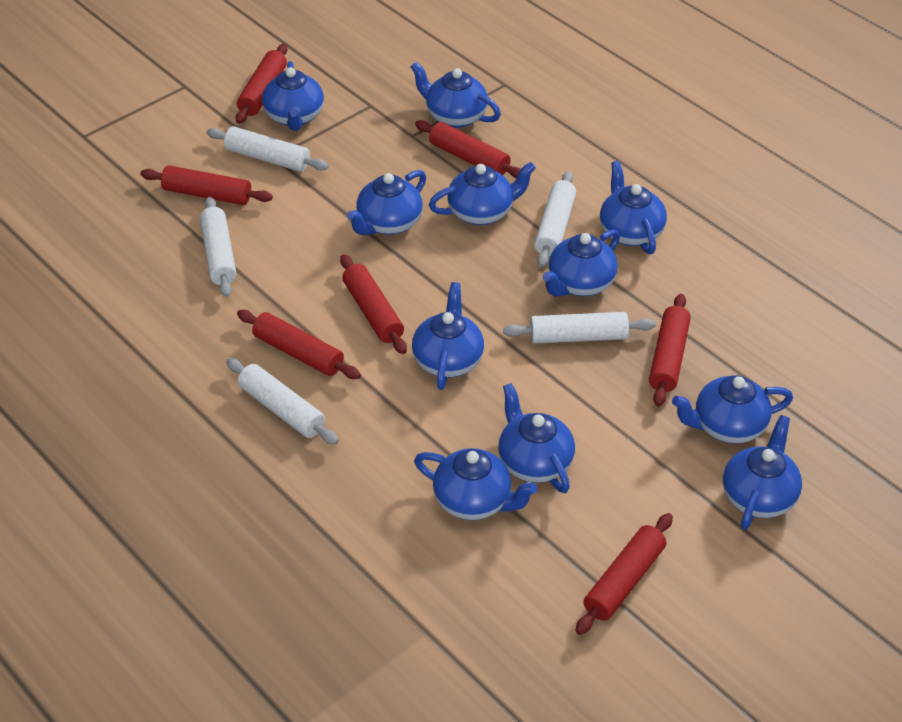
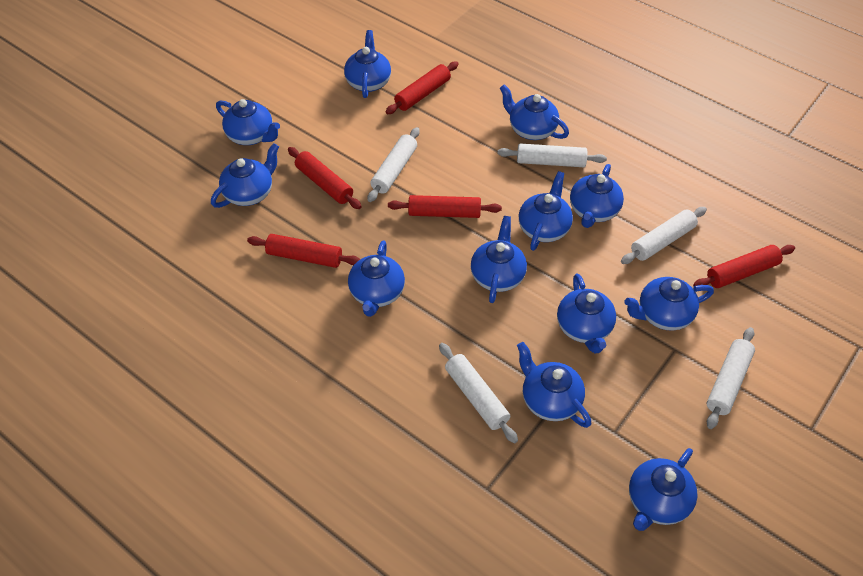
blue teapot: 11 -> 12
red rolling pin: 7 -> 5

